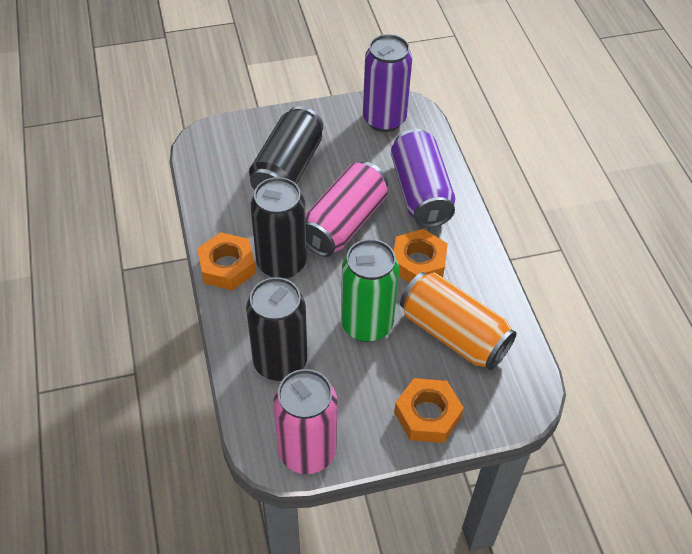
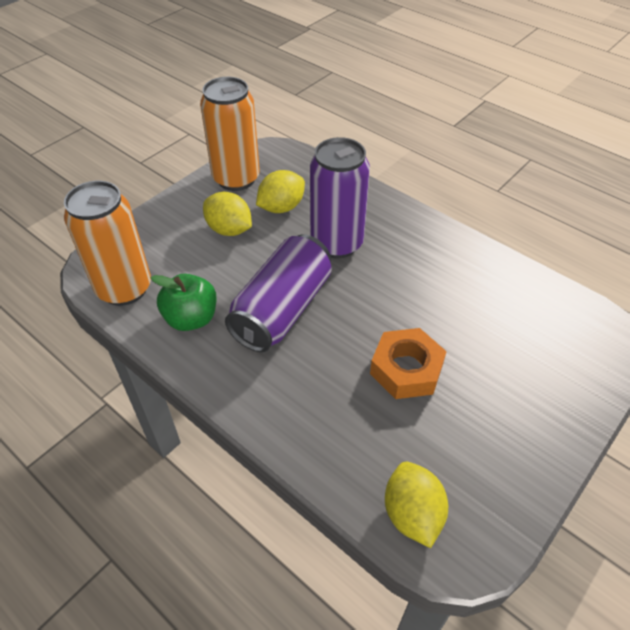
black can: 3 -> 0
green apple: 0 -> 1
green can: 1 -> 0
orange can: 1 -> 2
orange nut: 3 -> 1
pink can: 2 -> 0
yellow lemon: 0 -> 3

